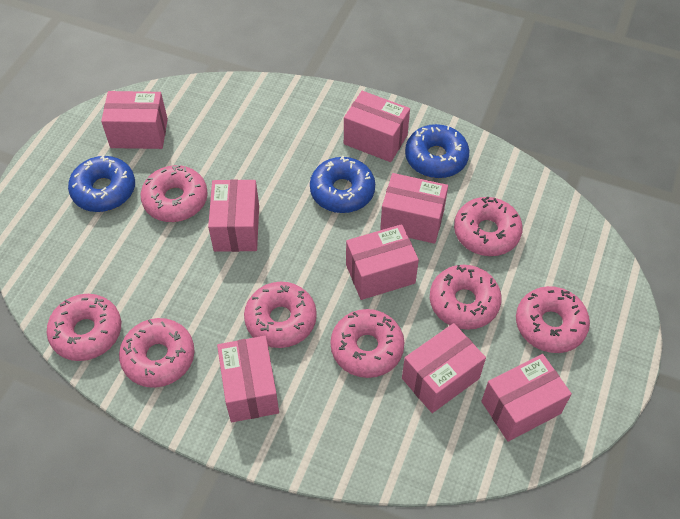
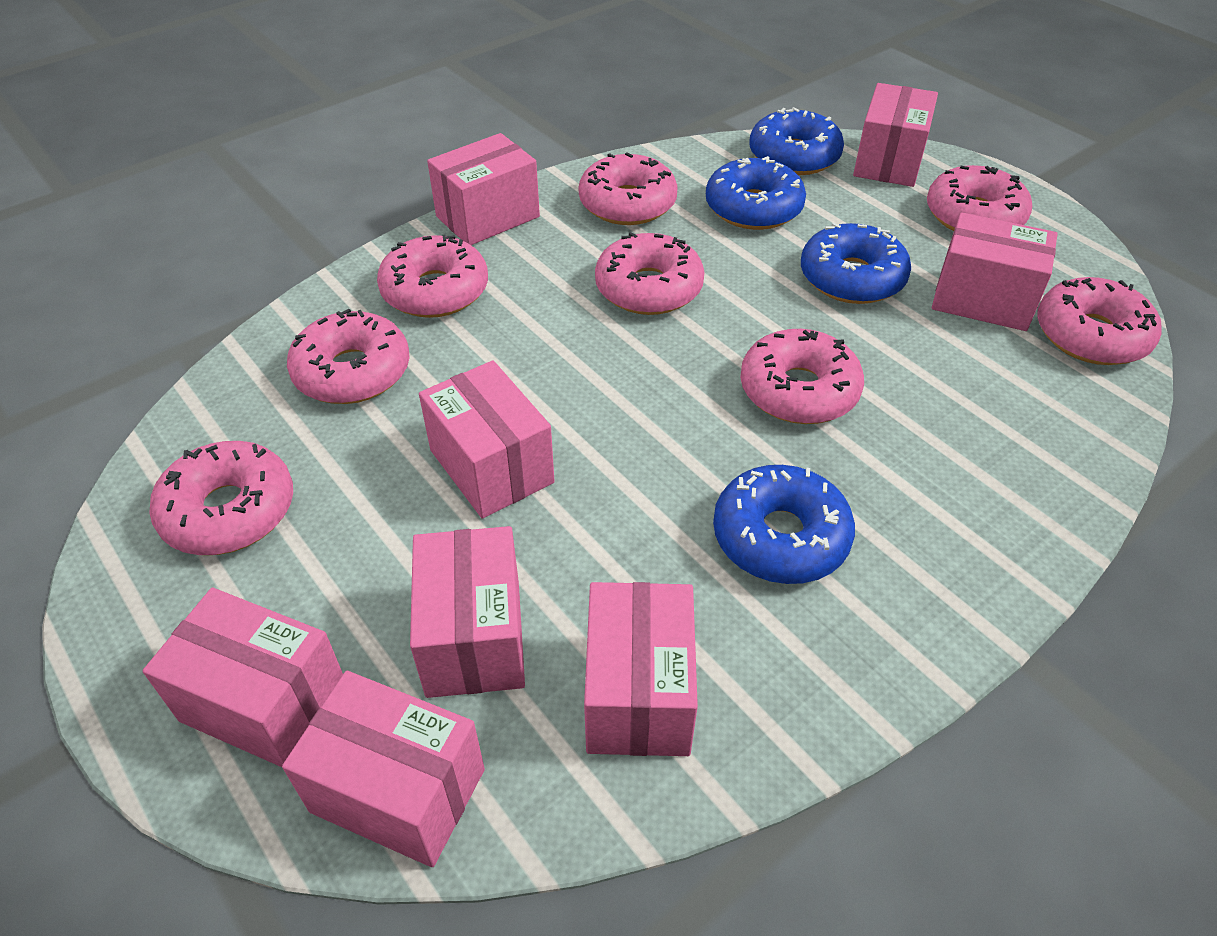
blue donut: 3 -> 4

